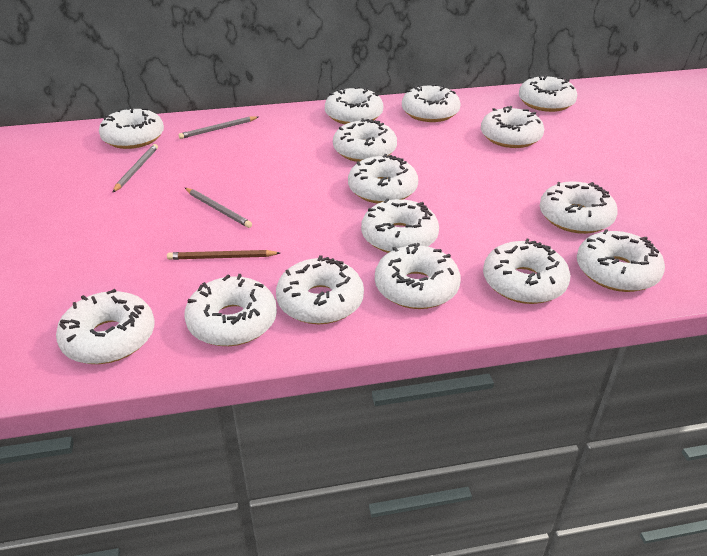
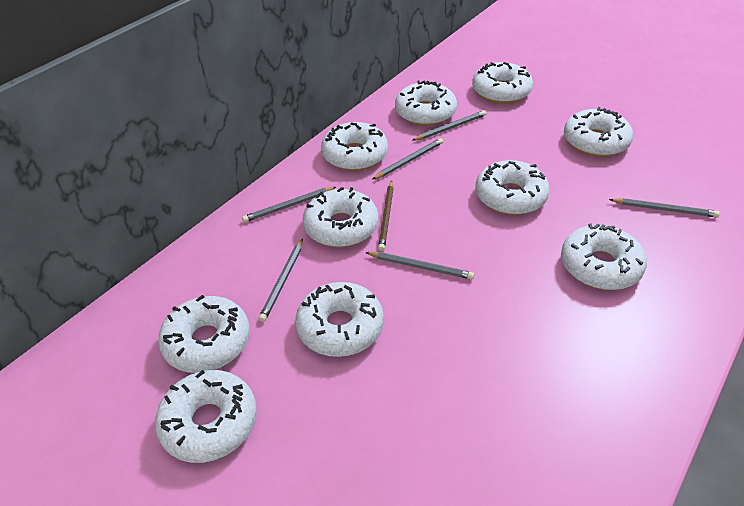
grey pencil: 3 -> 6
white donut: 15 -> 10

